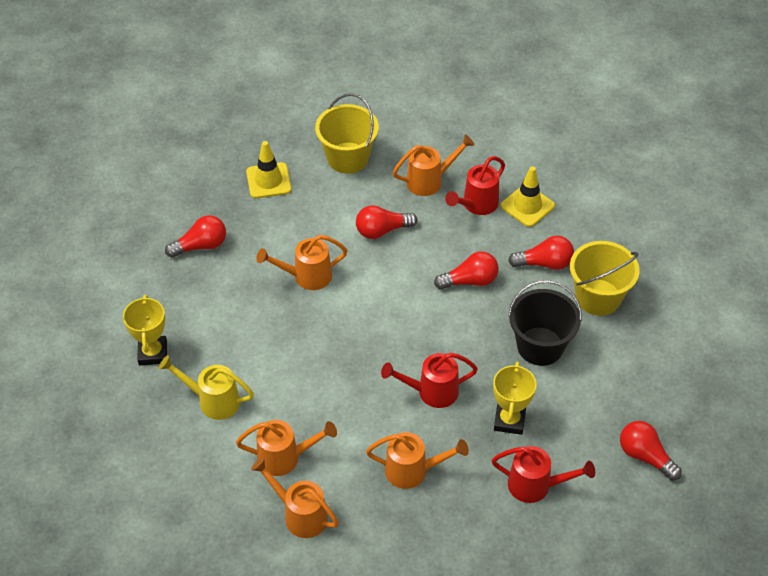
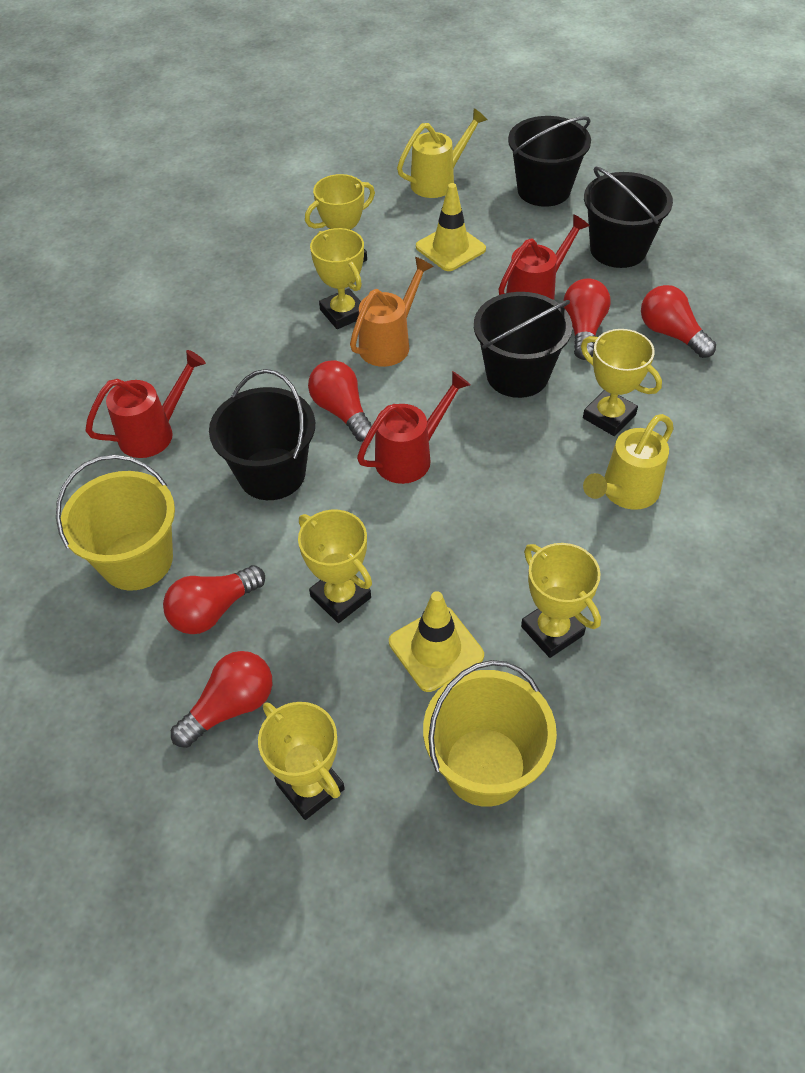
black bucket: 1 -> 4
orange watering can: 5 -> 1
yellow trophy: 2 -> 6
yellow watering can: 1 -> 2

